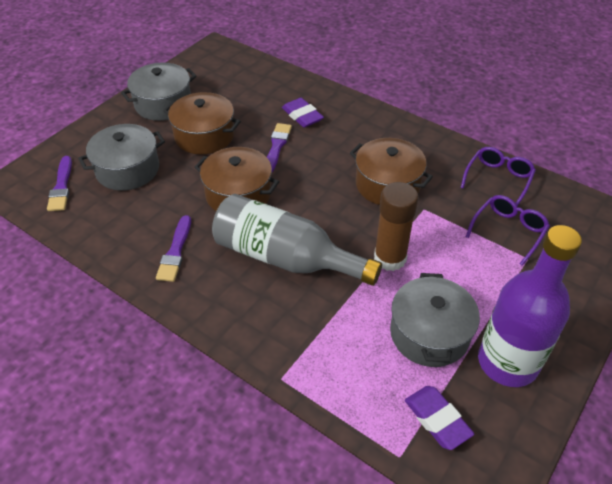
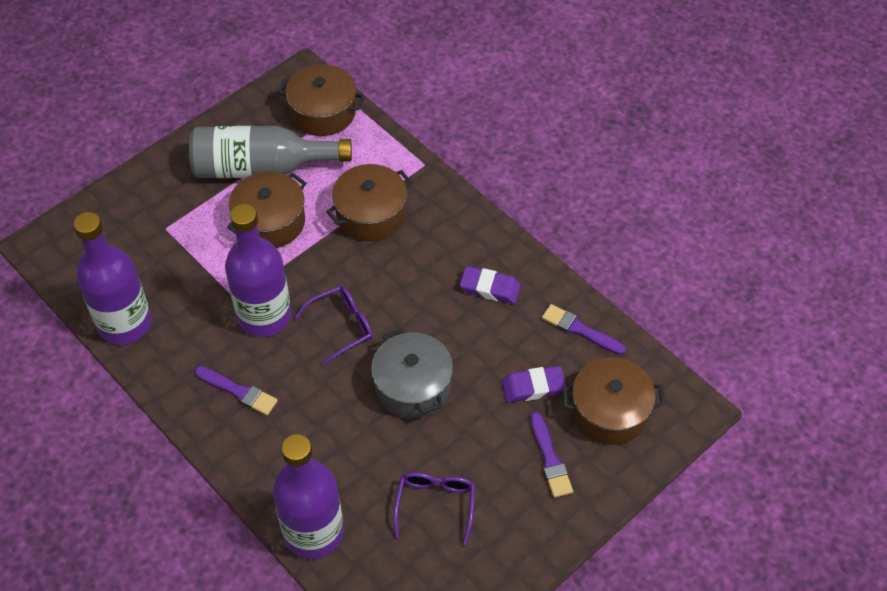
brown glue stick: 1 -> 0
brown pot: 3 -> 4
grey pot: 3 -> 1
purple bottle: 1 -> 3

